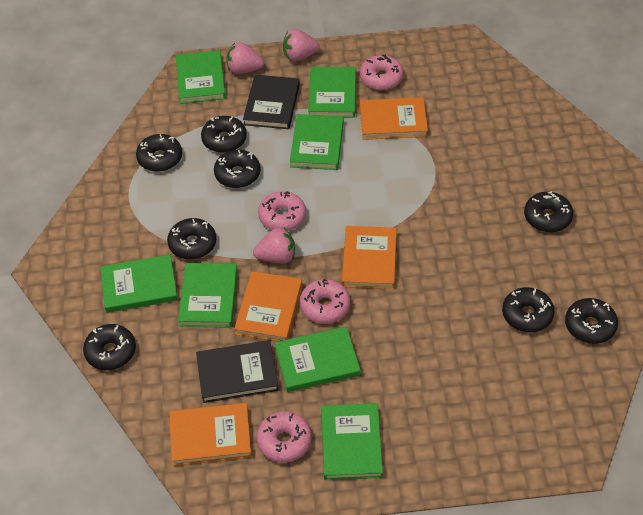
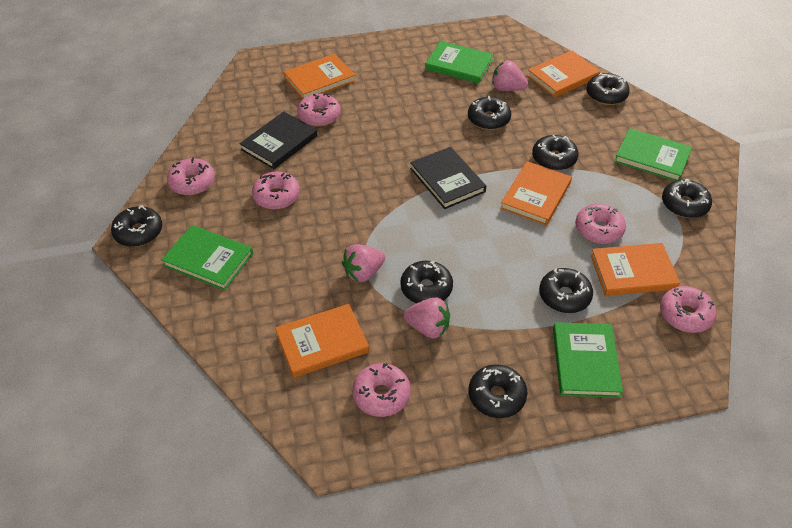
green book: 7 -> 4
orange book: 4 -> 5
pink donut: 4 -> 6

